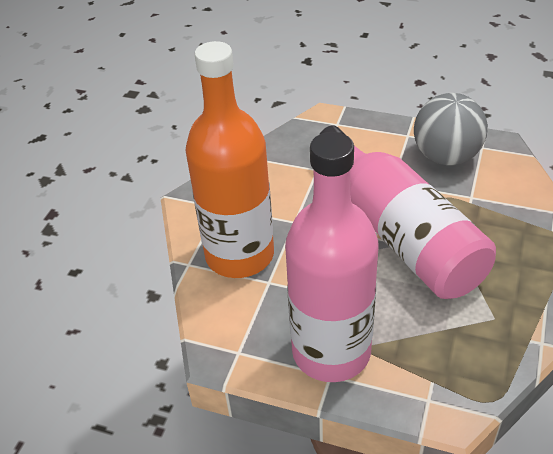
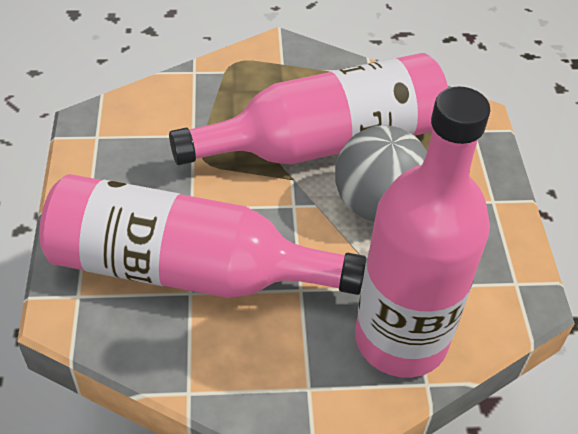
orange bottle: 1 -> 0
pink bottle: 2 -> 3

